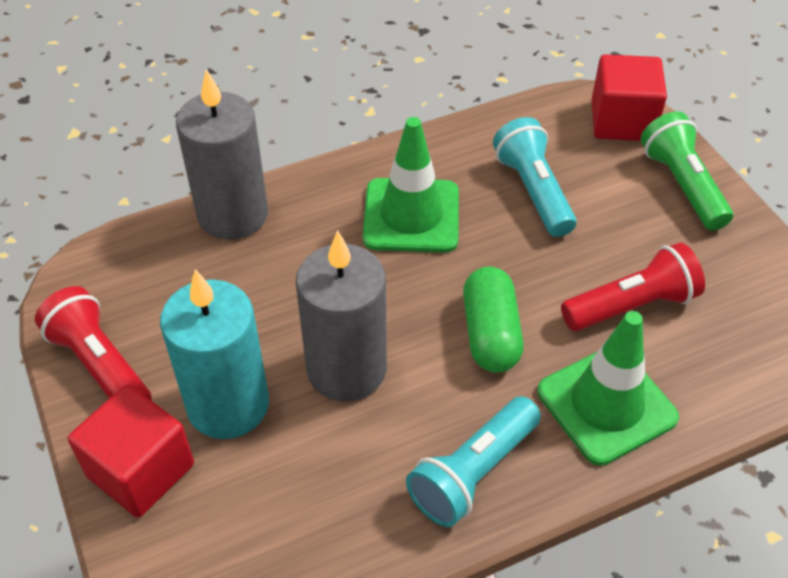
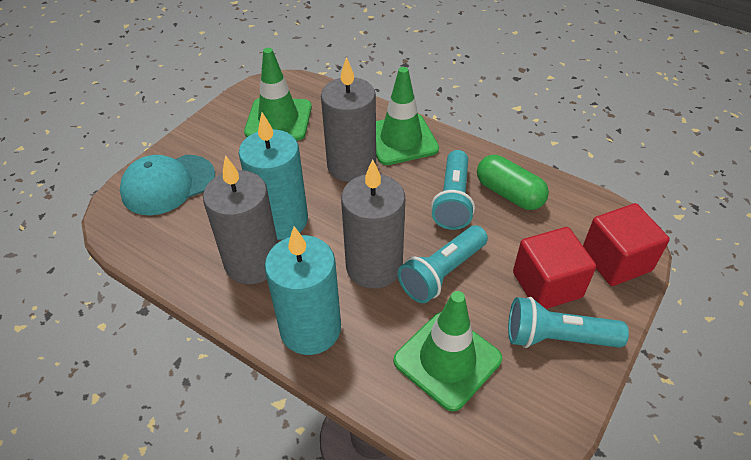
green flashlight: 1 -> 0
green traffic cone: 2 -> 3
grey candle: 2 -> 3
red flashlight: 2 -> 0
turquoise candle: 1 -> 2
turquoise cap: 0 -> 1
turquoise flashlight: 2 -> 3

